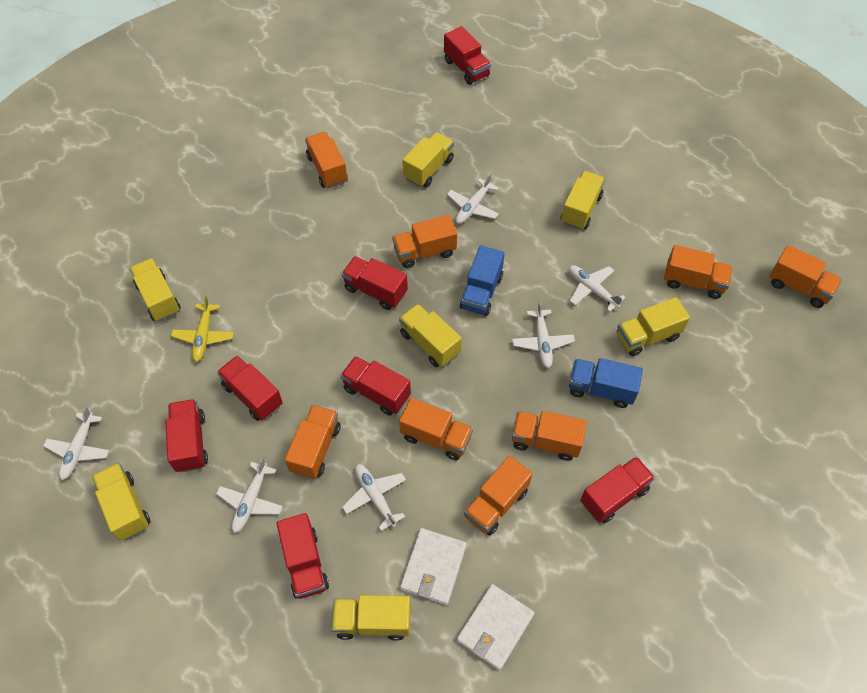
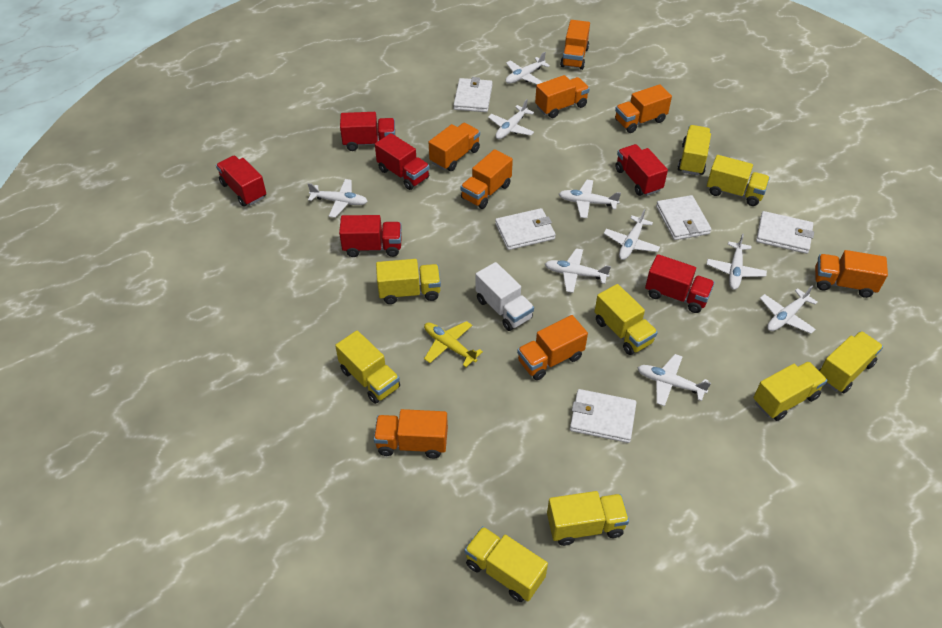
blue truck: 2 -> 0
red truck: 7 -> 6
white plane: 6 -> 9
white truck: 0 -> 1
white wallet: 2 -> 5
yellow truck: 7 -> 9

